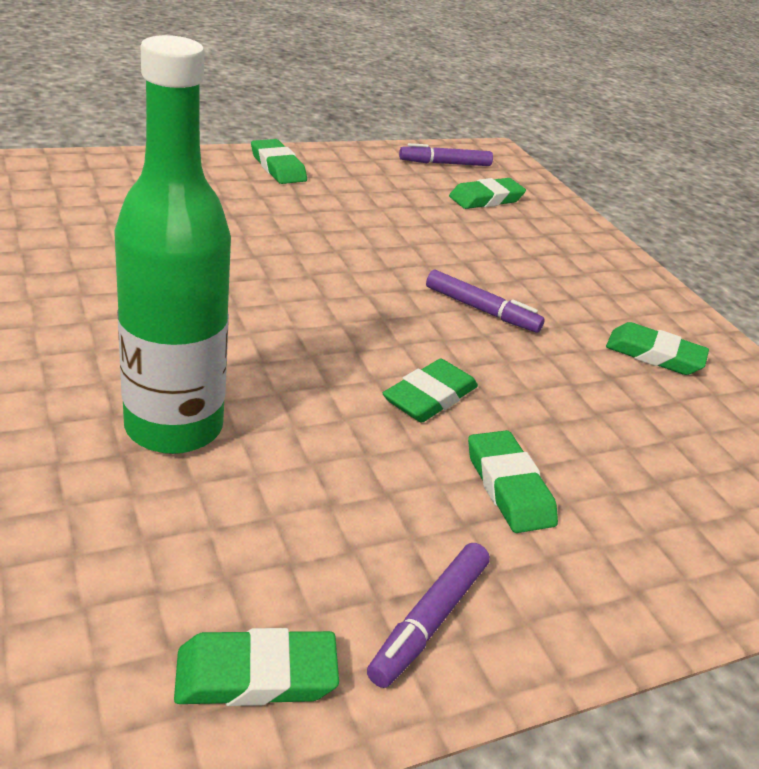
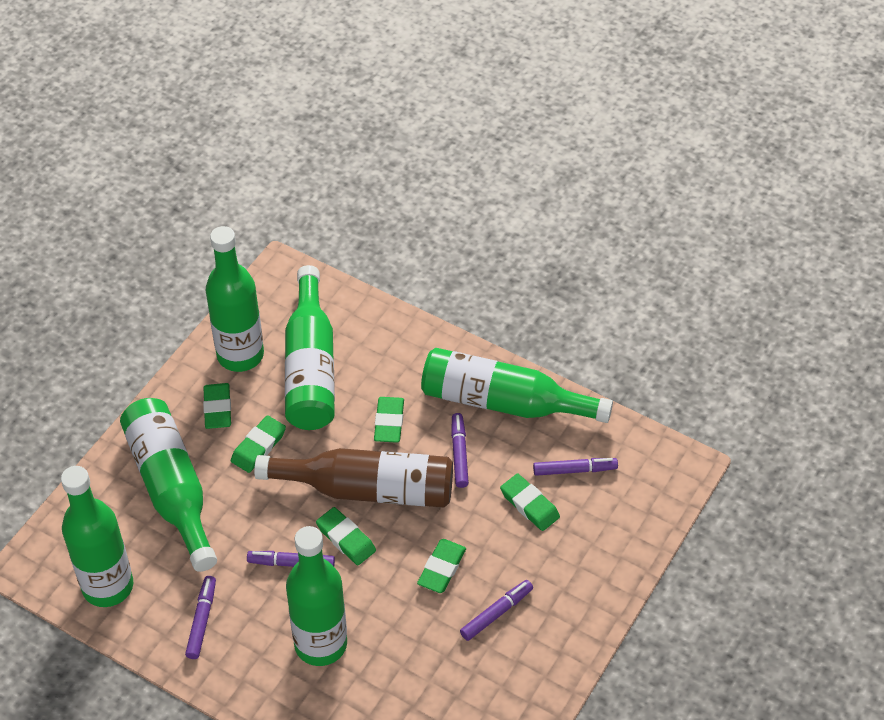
brown bottle: 0 -> 1
green bottle: 1 -> 6
purple marker: 3 -> 5

